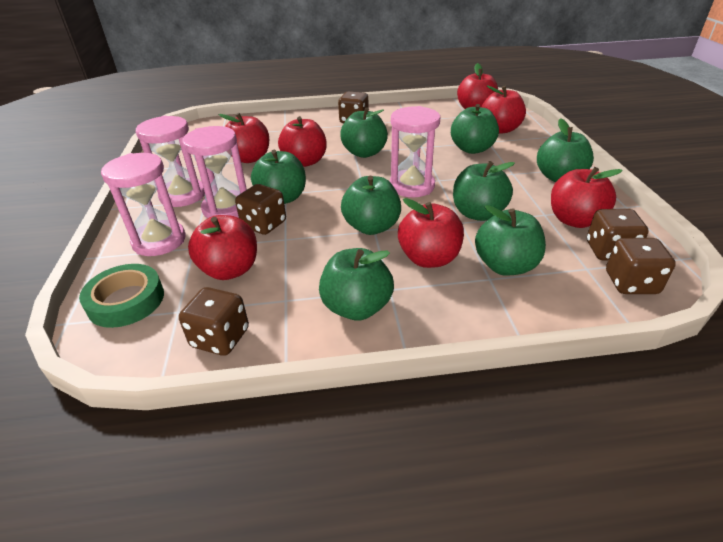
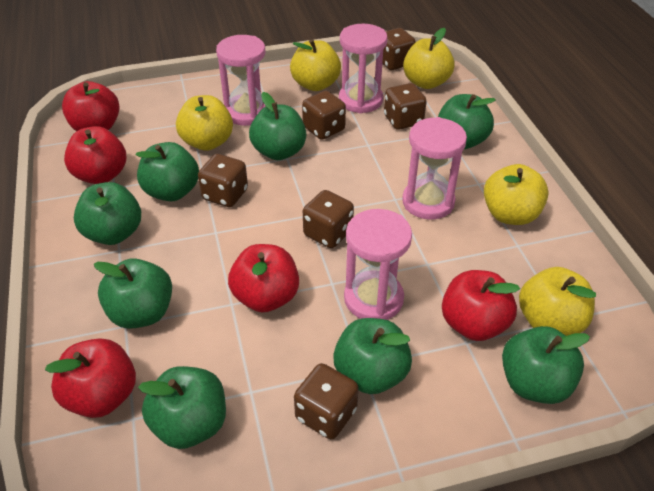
brown dice: 5 -> 6
green tape: 1 -> 0
red apple: 7 -> 5
yellow apple: 0 -> 5

